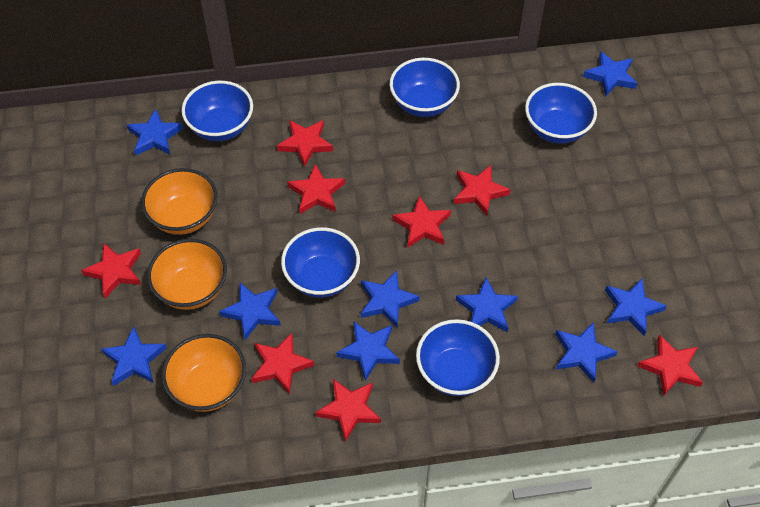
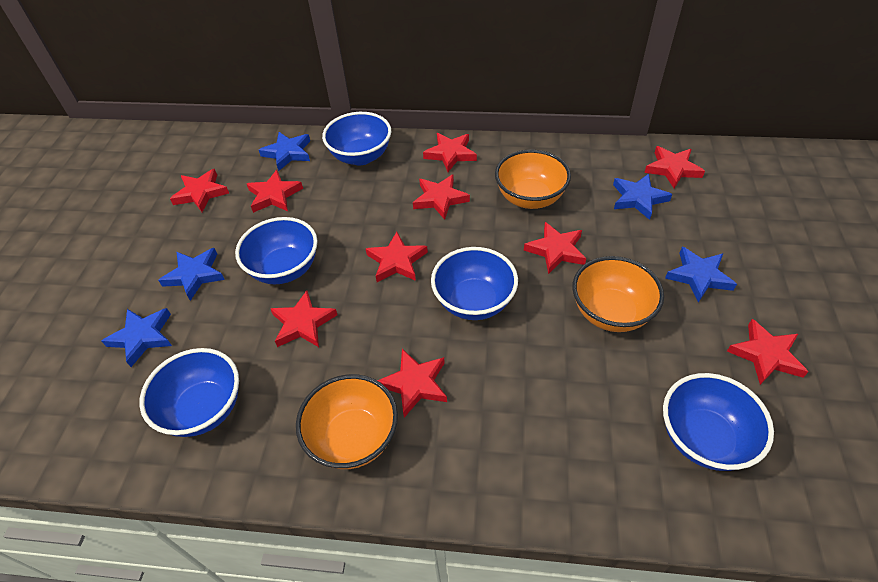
blue star: 9 -> 5
red star: 8 -> 10

